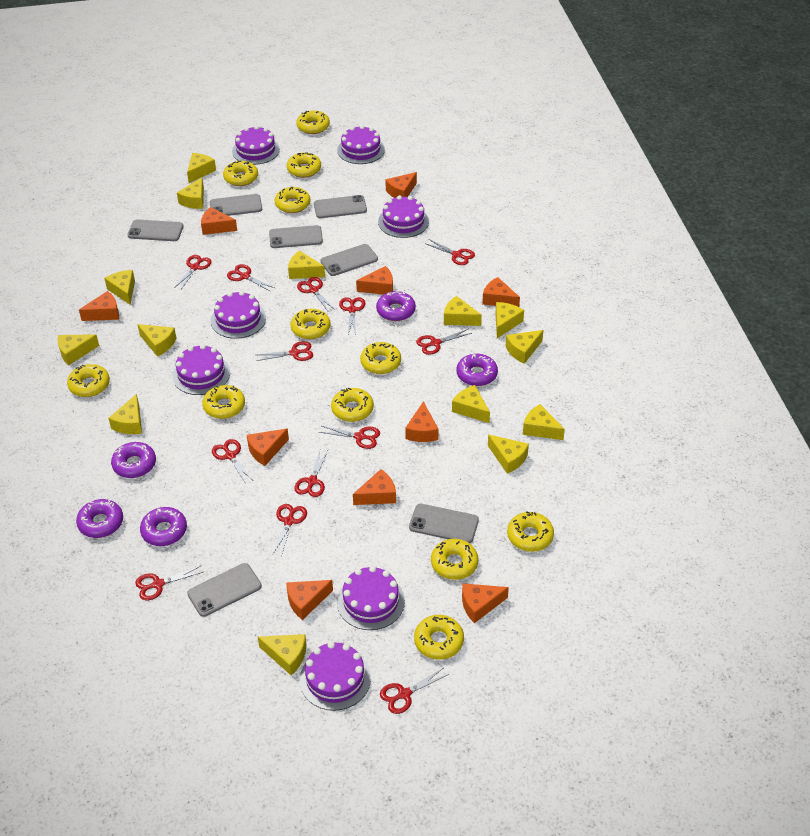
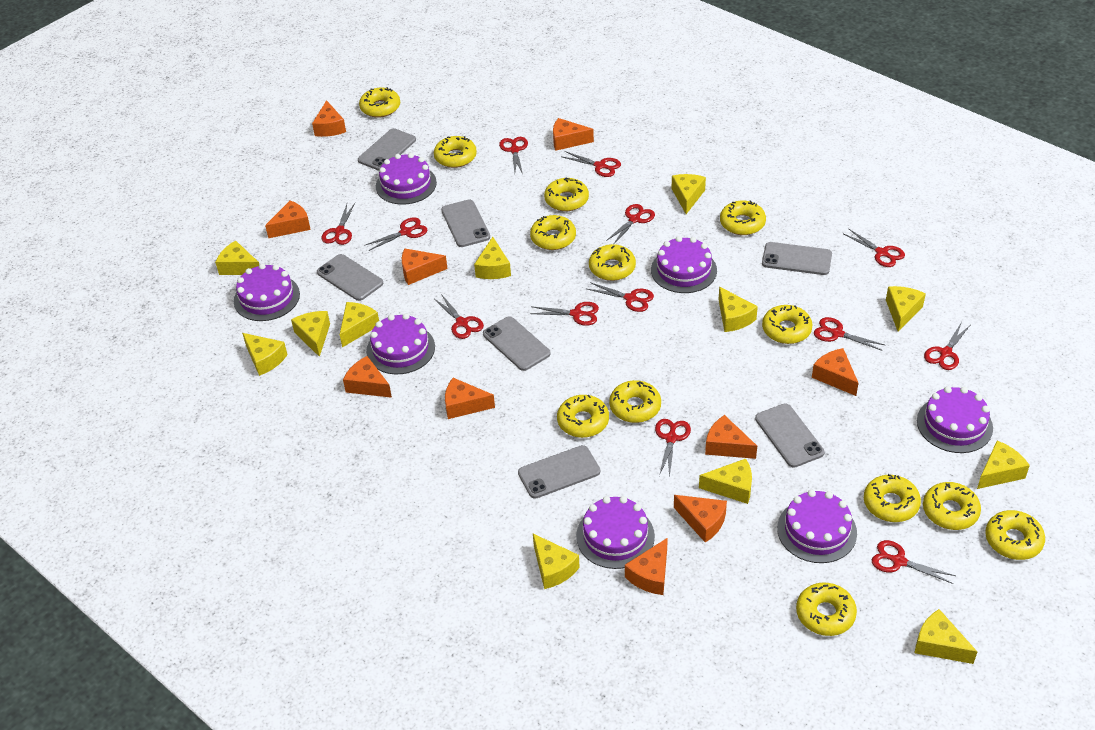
purple donut: 5 -> 0
yellow cheese: 14 -> 12
yellow donut: 12 -> 13

